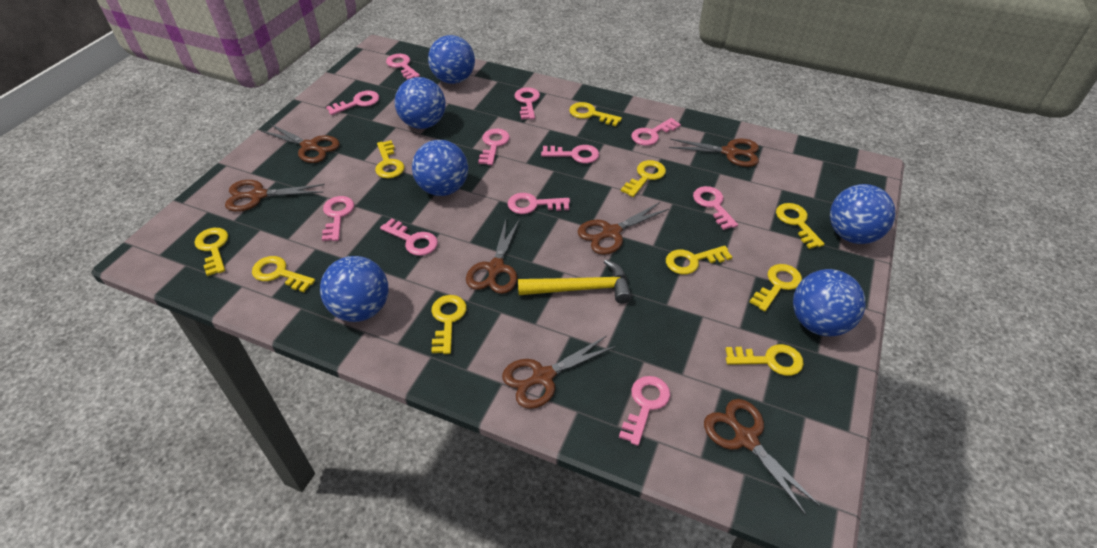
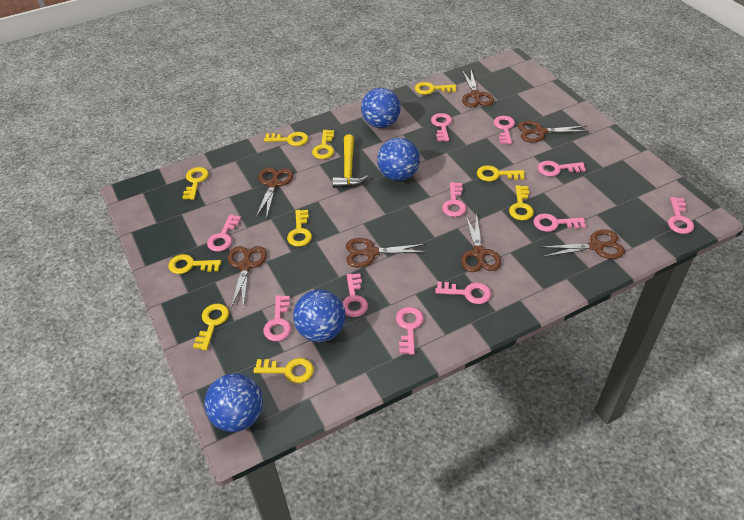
blue ball: 6 -> 4

